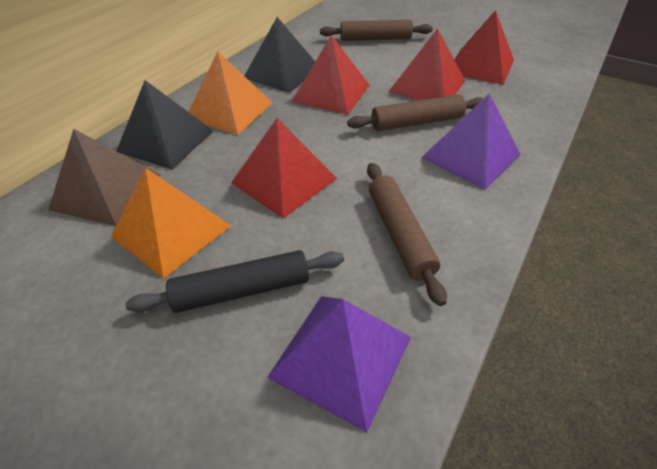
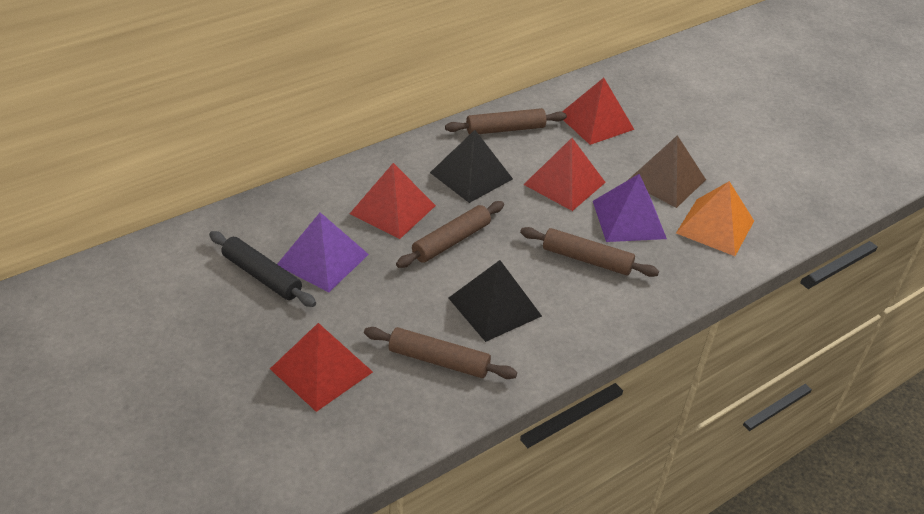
brown rolling pin: 3 -> 4
orange pyramid: 2 -> 1

